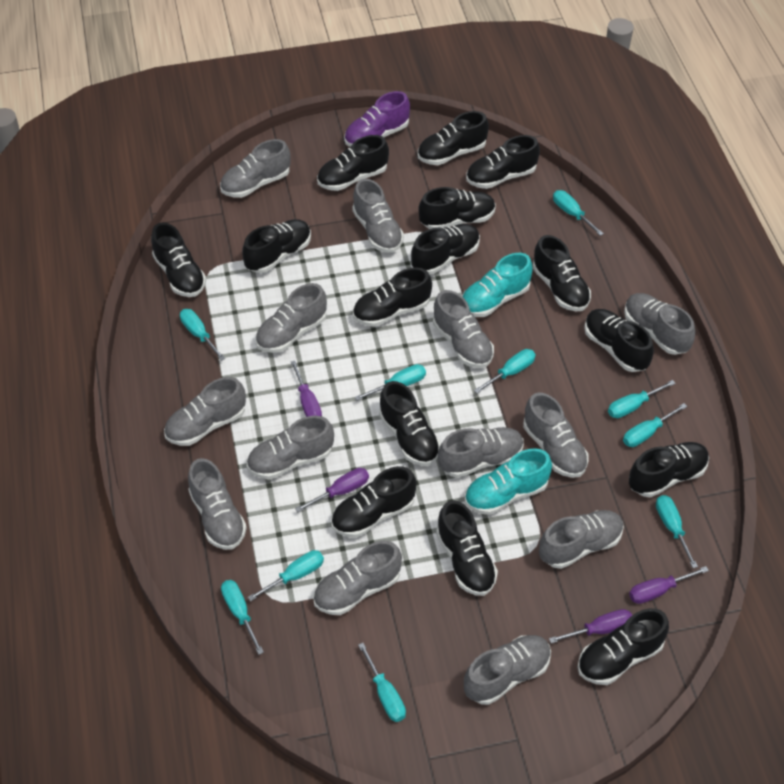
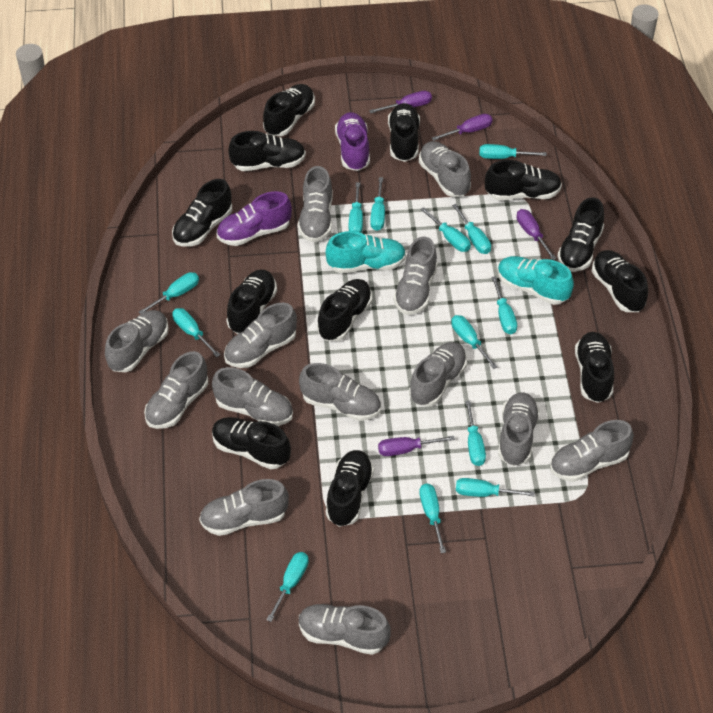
black shoe: 15 -> 12
purple shoe: 1 -> 2
turquoise screwdriver: 10 -> 13

